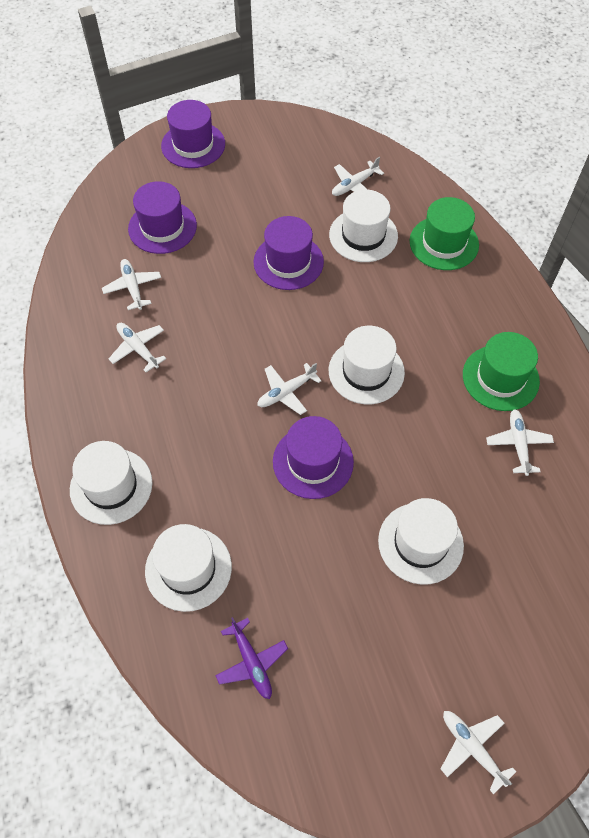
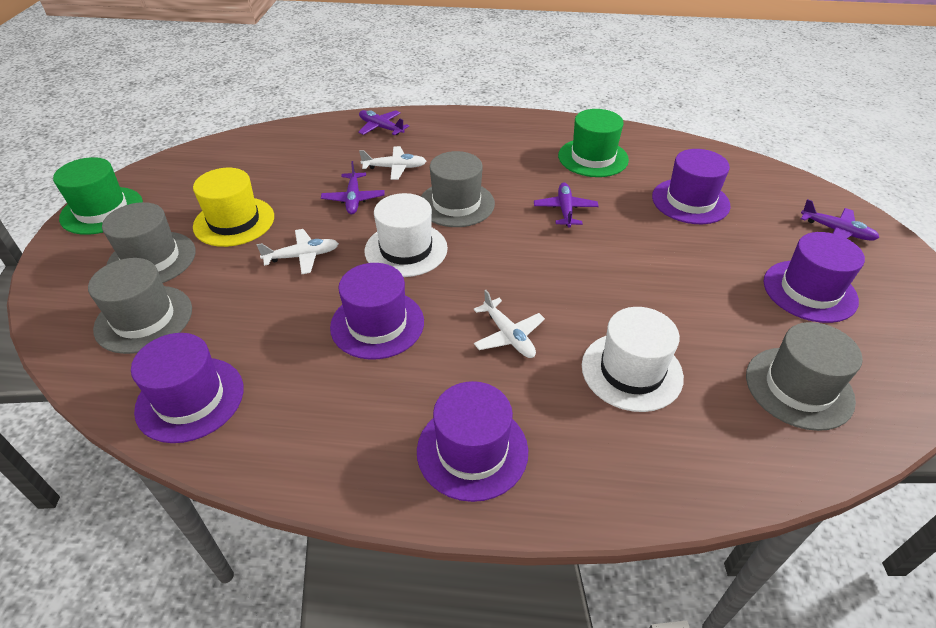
grey hat: 0 -> 4
purple hat: 4 -> 5
purple plane: 1 -> 4
white hat: 5 -> 2
white plane: 6 -> 3
yellow hat: 0 -> 1

